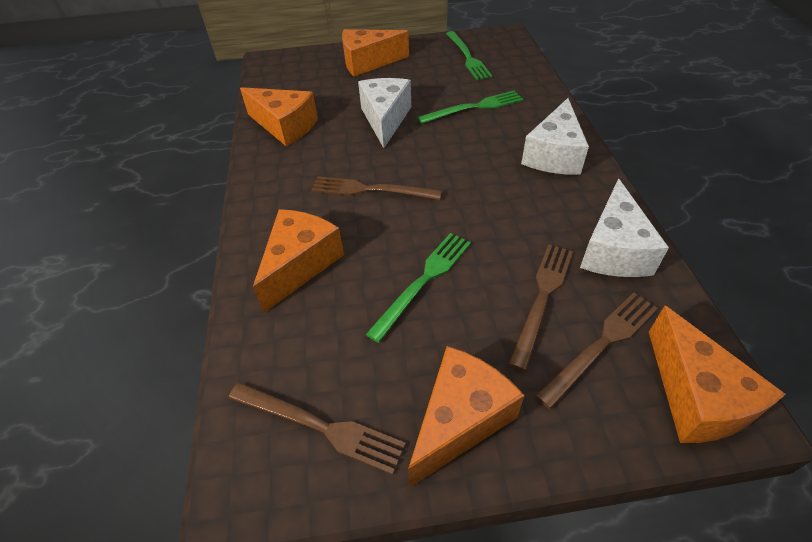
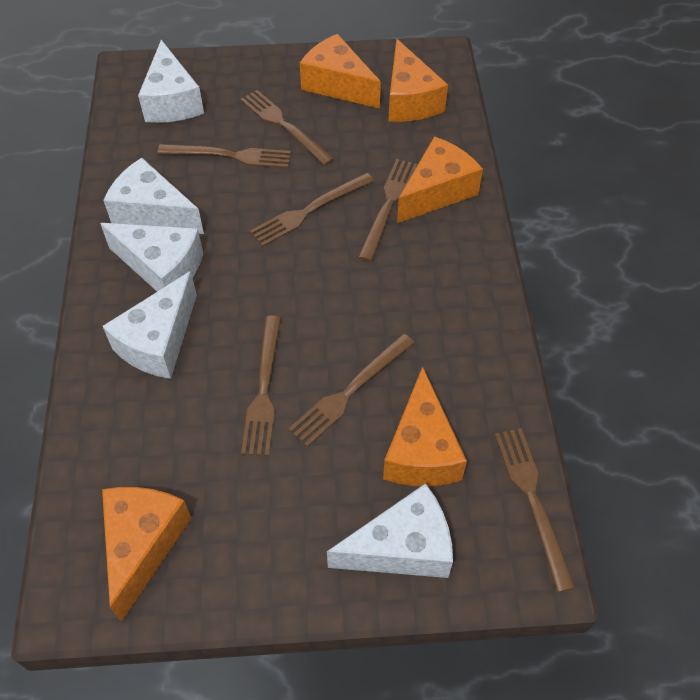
brown fork: 4 -> 7
green fork: 3 -> 0
white cheese: 3 -> 5

